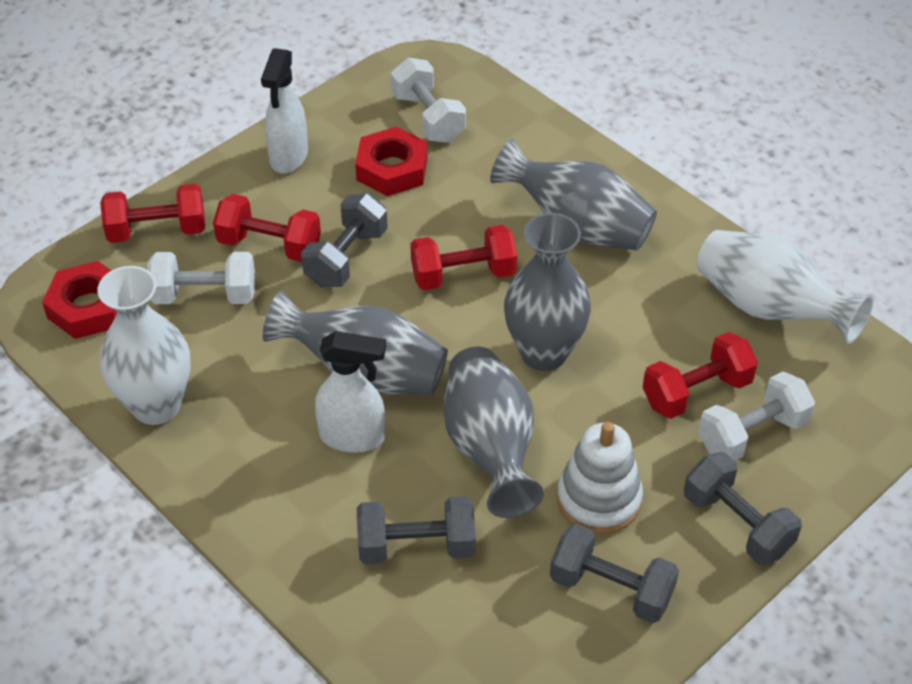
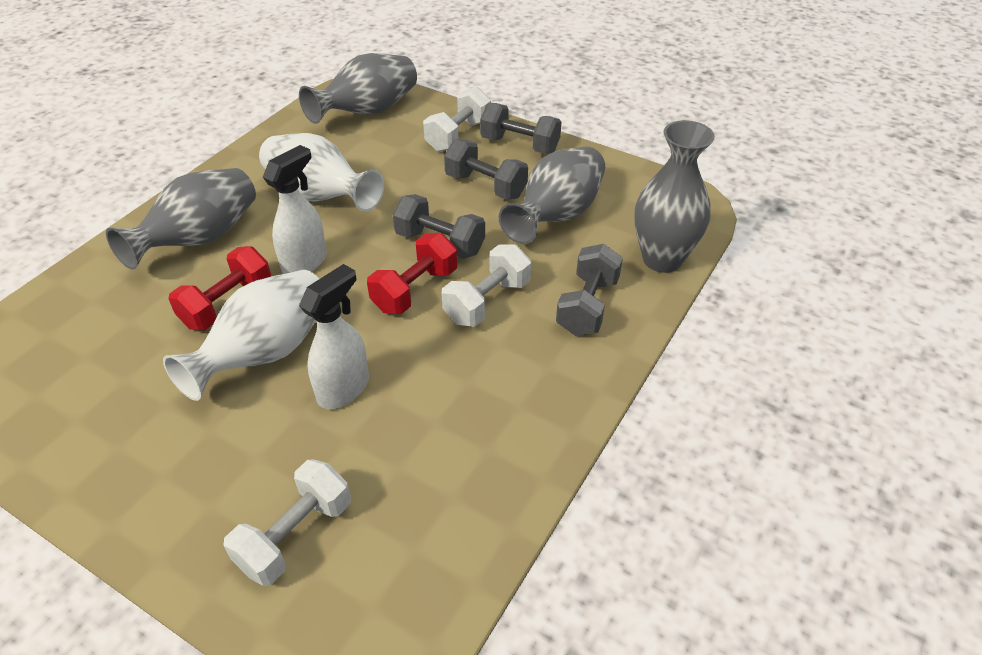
red dumbbell: 4 -> 2
red nut: 2 -> 0
white stacking toy: 1 -> 0

